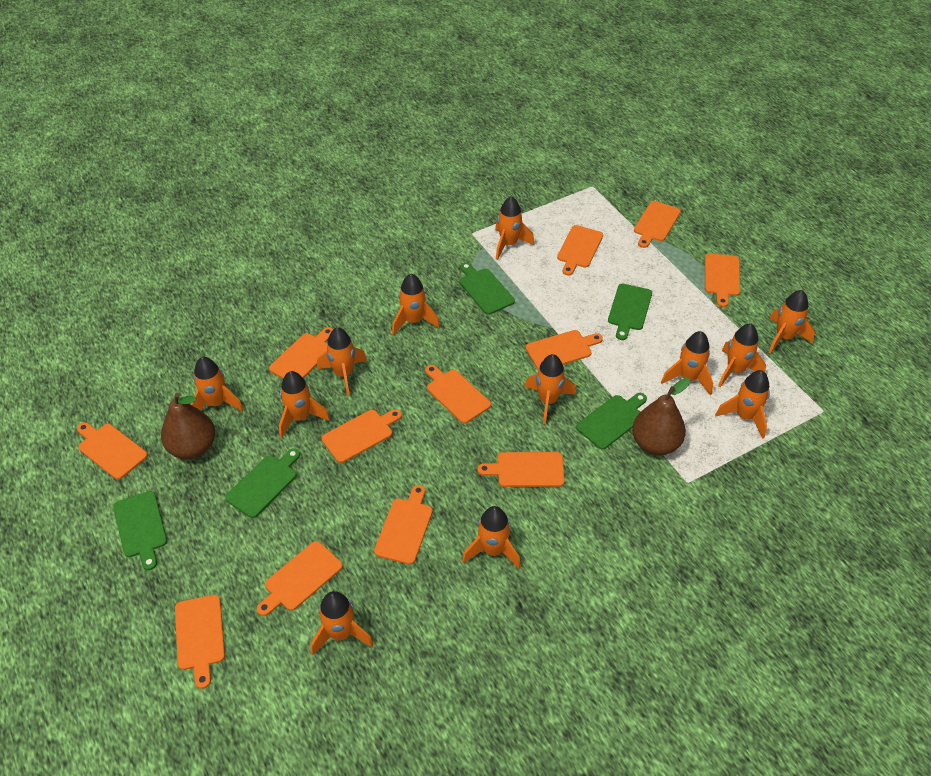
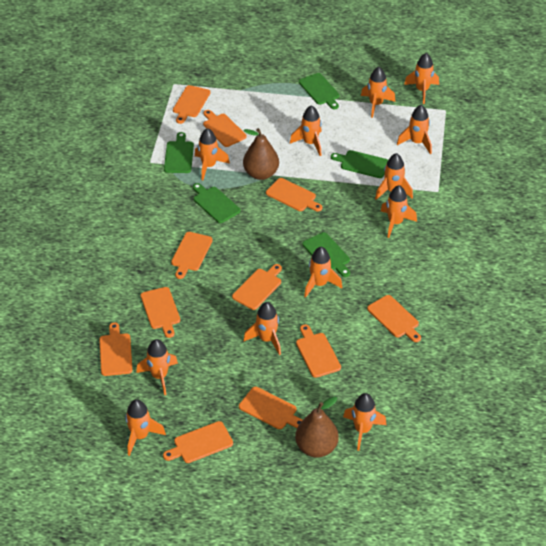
orange cutting board: 12 -> 11

